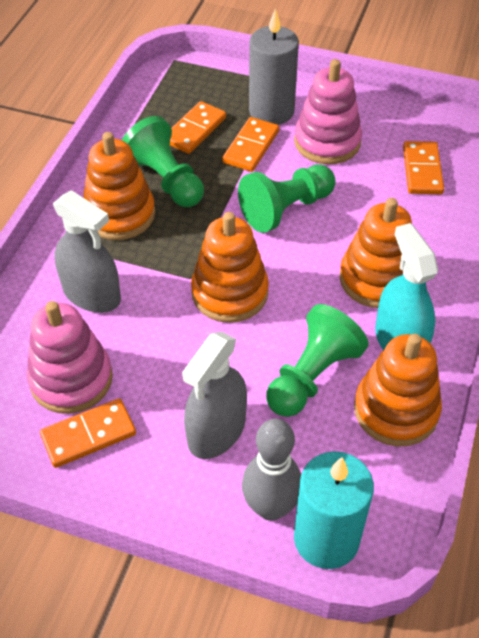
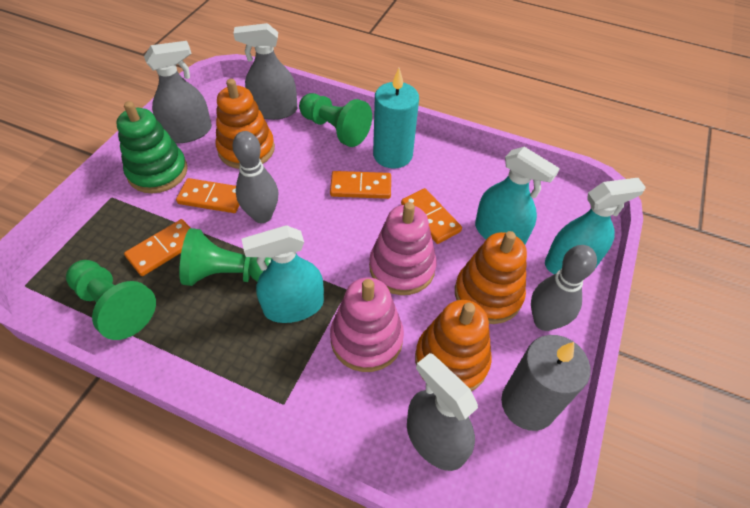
green stacking toy: 0 -> 1
grey bowling pin: 1 -> 2
grey spray bottle: 2 -> 3
orange stacking toy: 4 -> 3
turquoise spray bottle: 1 -> 3

